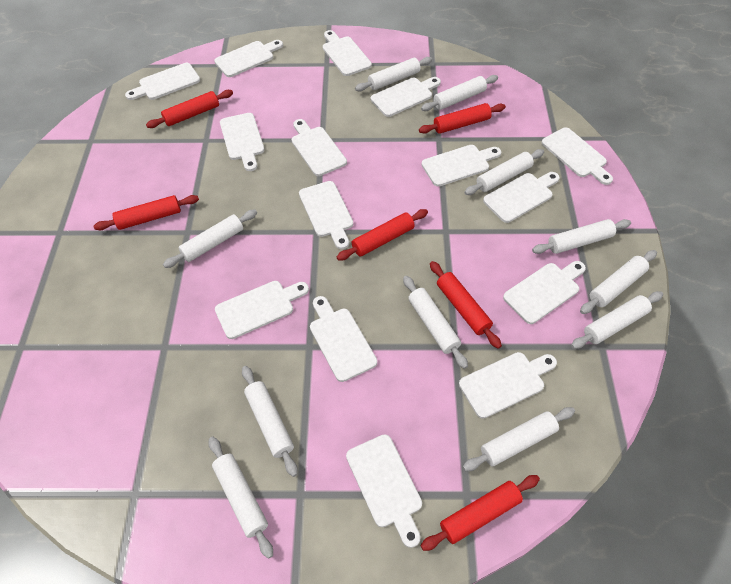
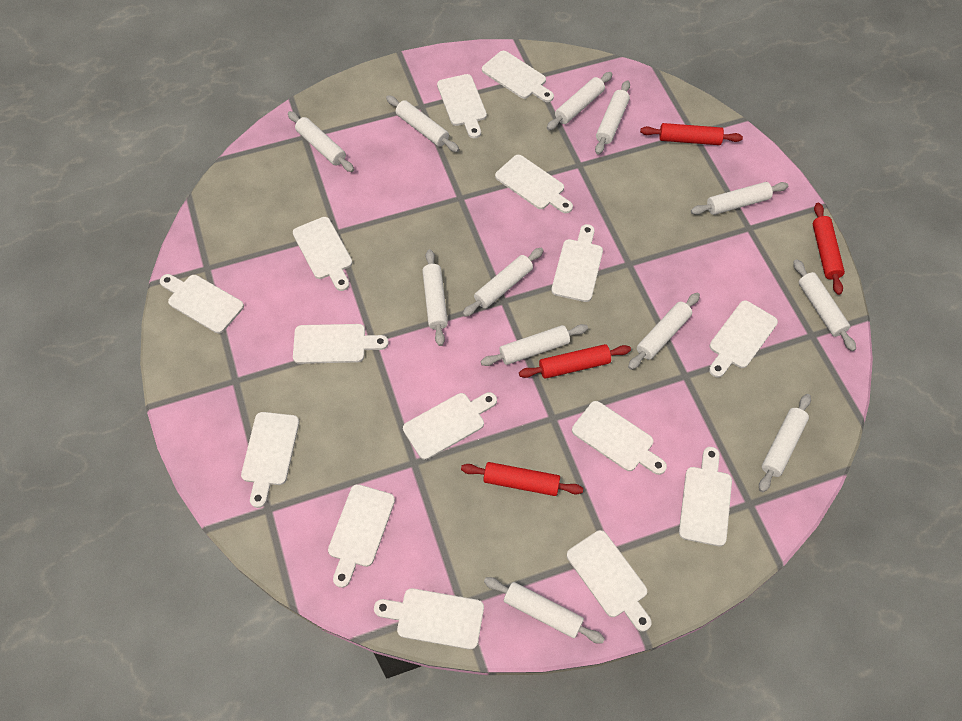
red rolling pin: 6 -> 4
white rolling pin: 11 -> 12

